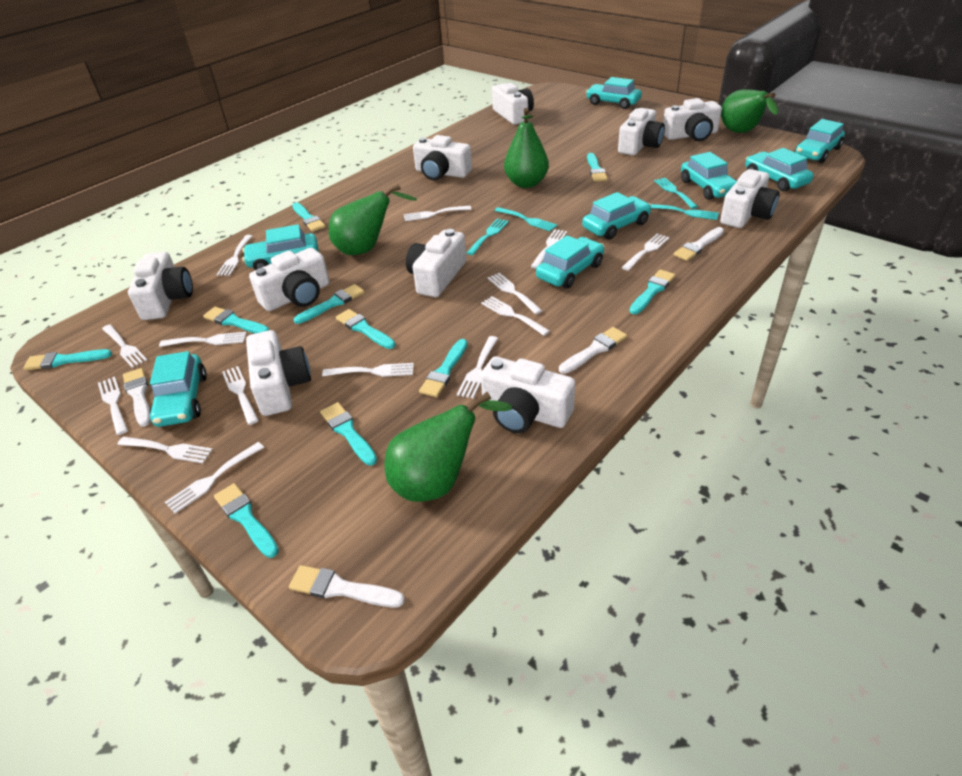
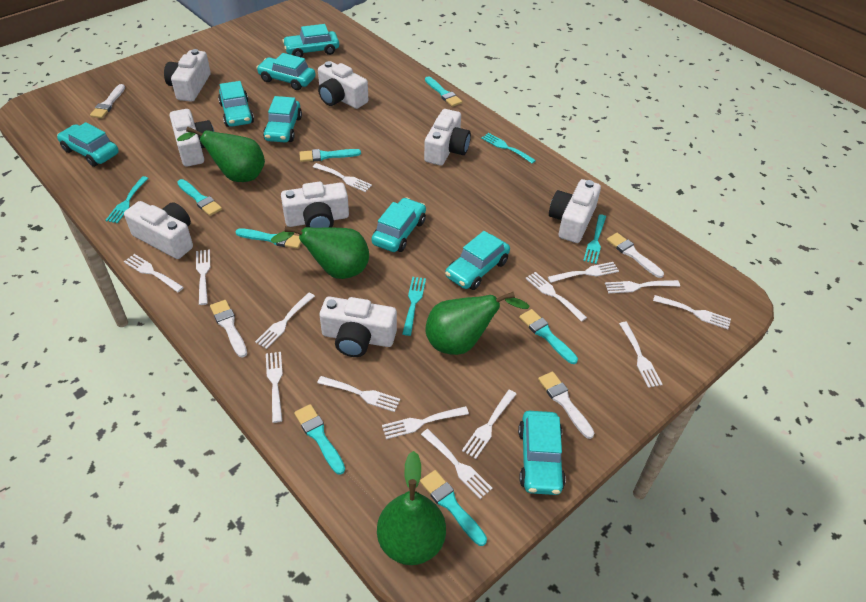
turquoise brush: 10 -> 7
white camera: 10 -> 8

